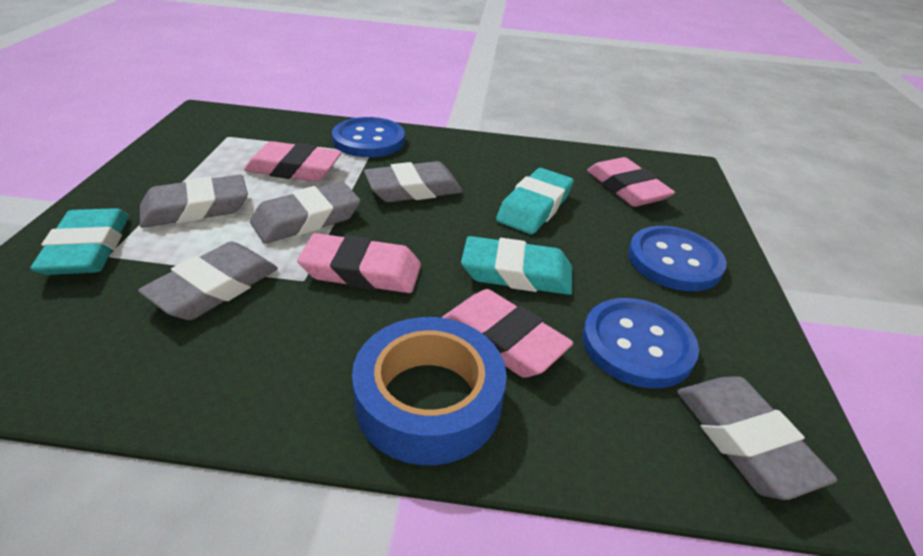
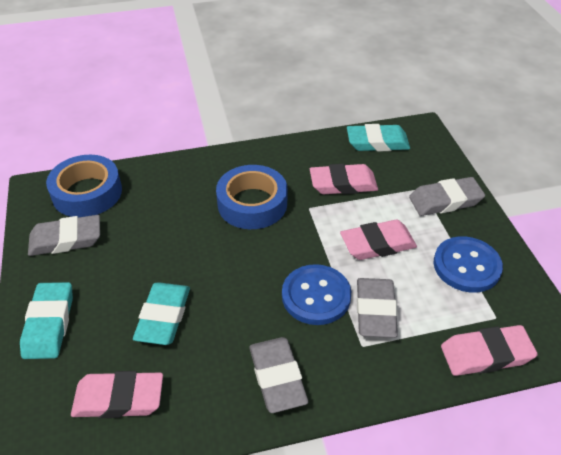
blue button: 3 -> 2
blue tape: 1 -> 2
grey eraser: 5 -> 4

